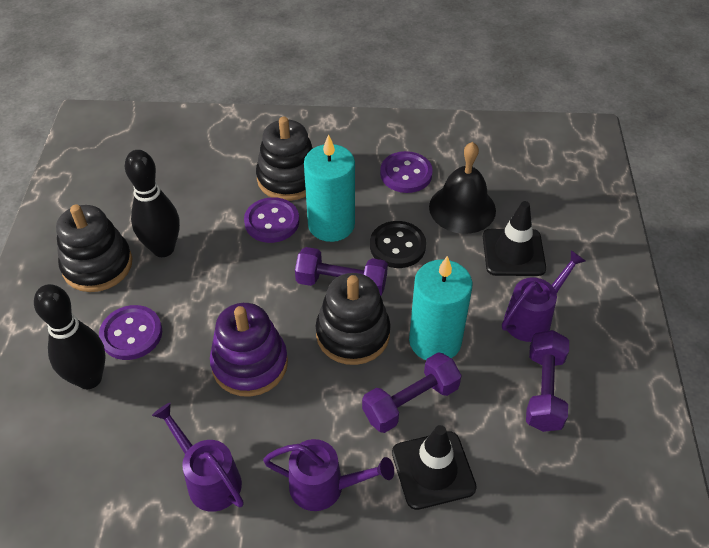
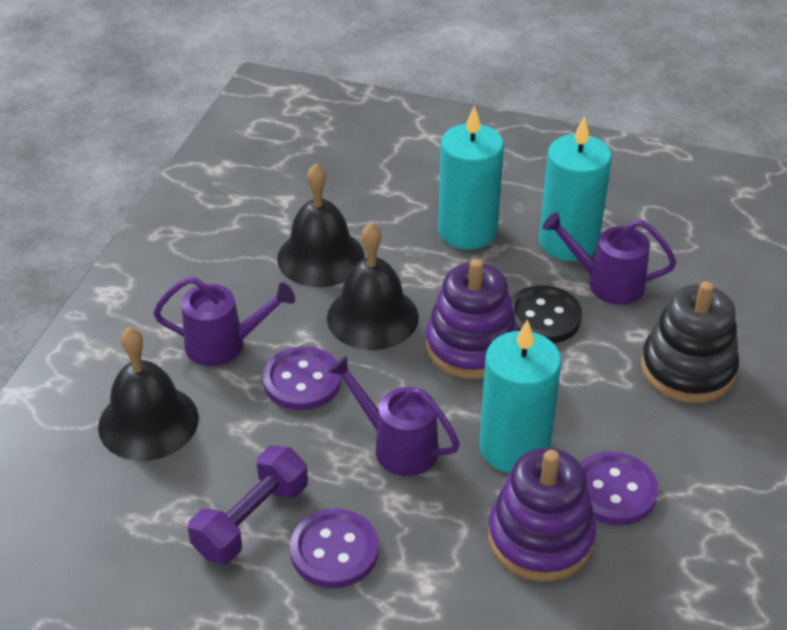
black bell: 1 -> 3
black bowling pin: 2 -> 0
black stacking toy: 3 -> 1
black traffic cone: 2 -> 0
purple dumbbell: 3 -> 1
purple stacking toy: 1 -> 2
turquoise candle: 2 -> 3

